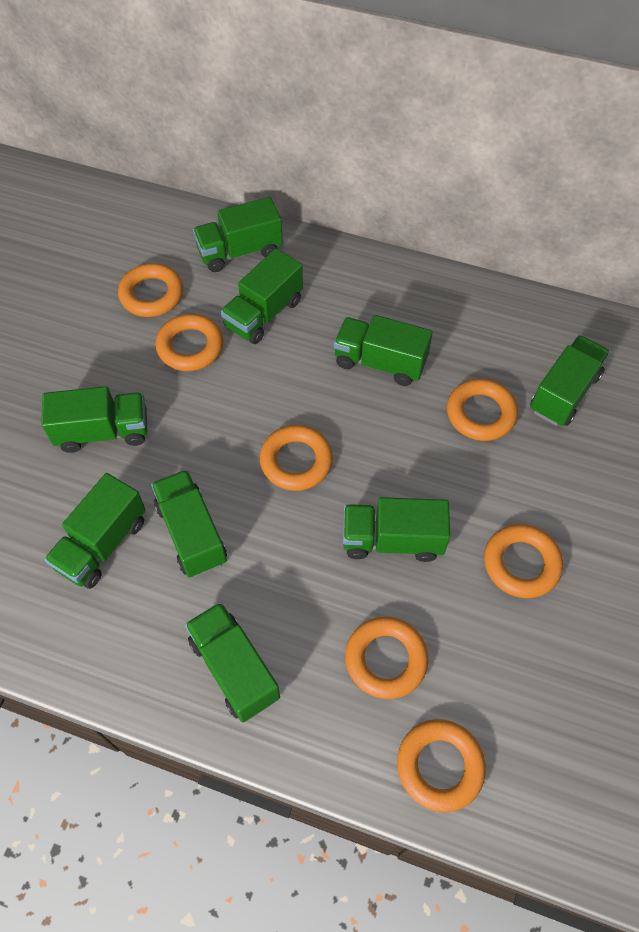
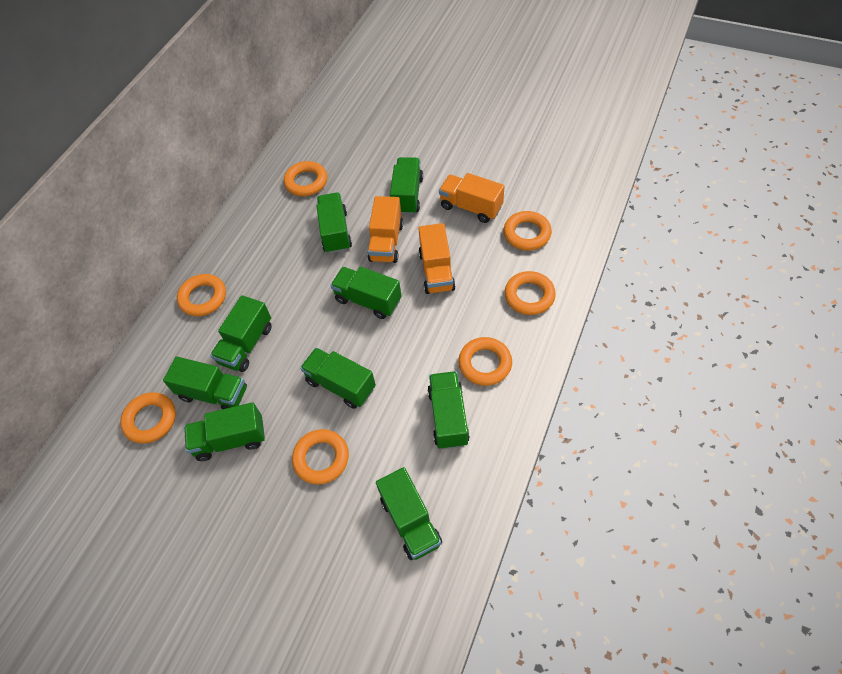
orange truck: 0 -> 3

